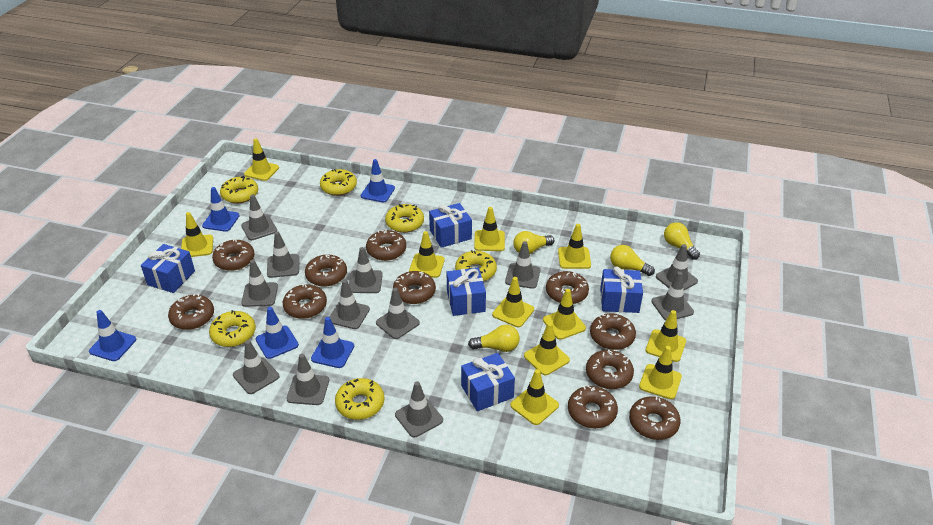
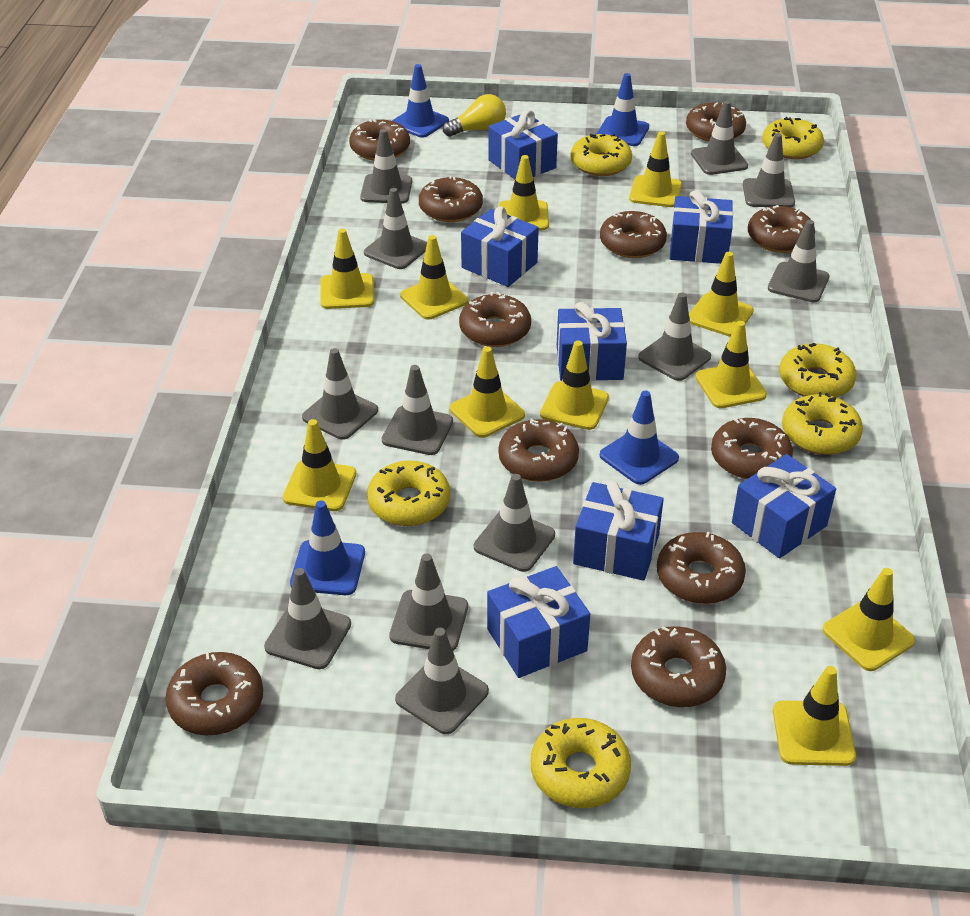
blue gift: 5 -> 7
blue traffic cone: 5 -> 4
yellow light bulb: 4 -> 1

